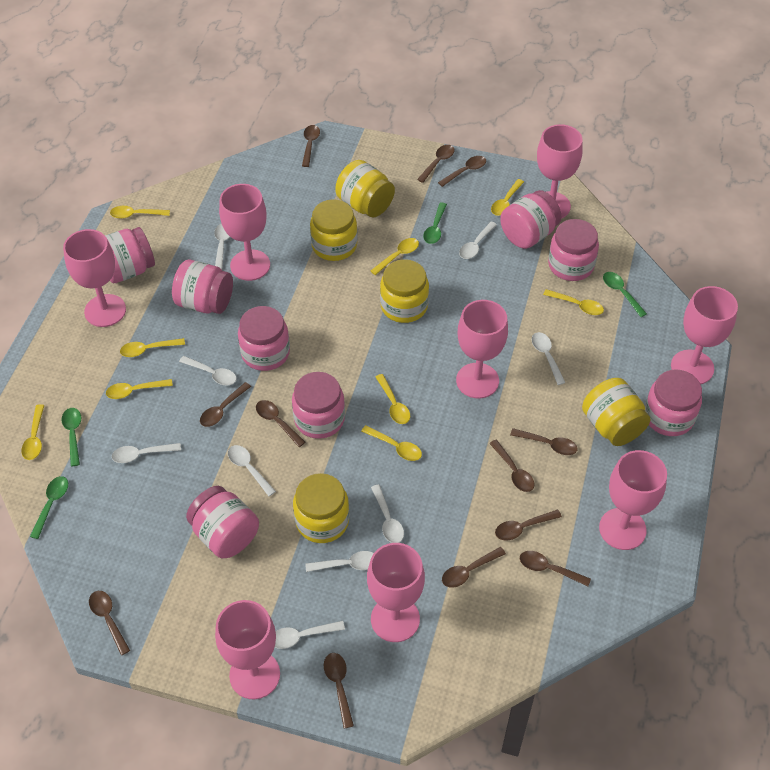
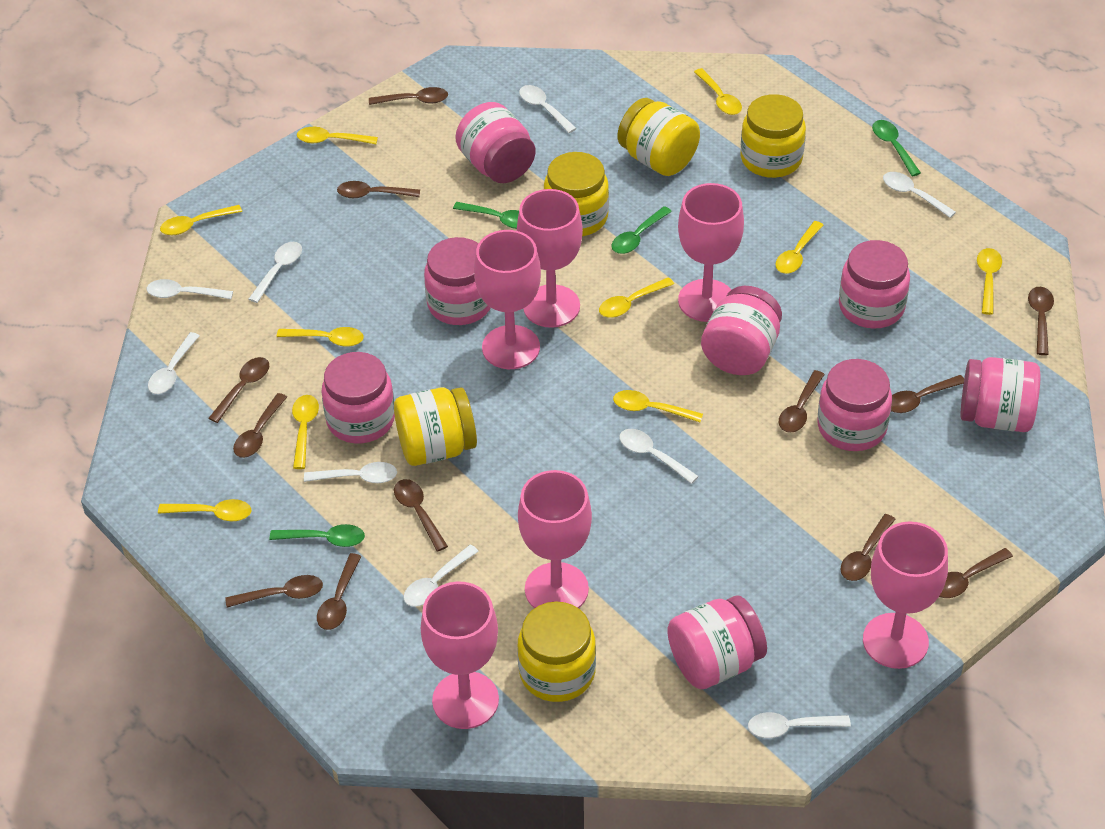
pink goblet: 8 -> 6
yellow spoon: 9 -> 10

